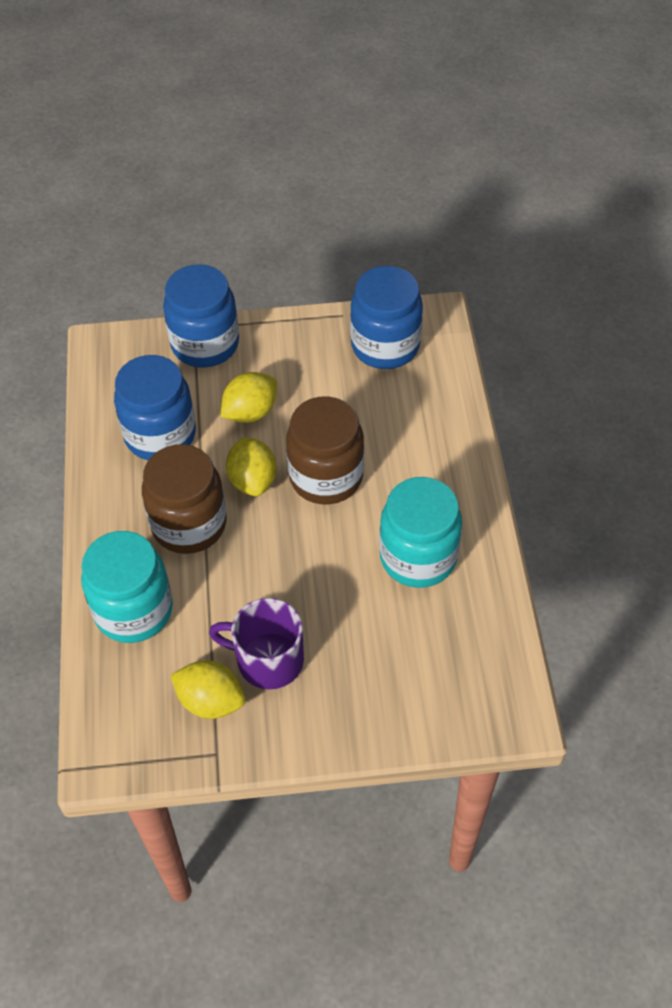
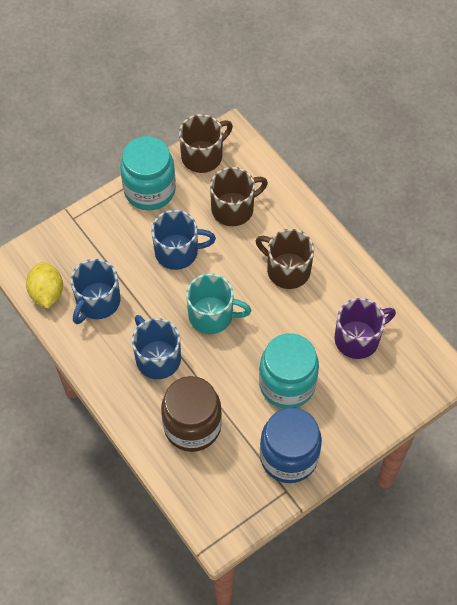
blue jar: 3 -> 1
blue mug: 0 -> 3
brown jar: 2 -> 1
brown mug: 0 -> 3
turquoise mug: 0 -> 1
yellow lemon: 3 -> 1

